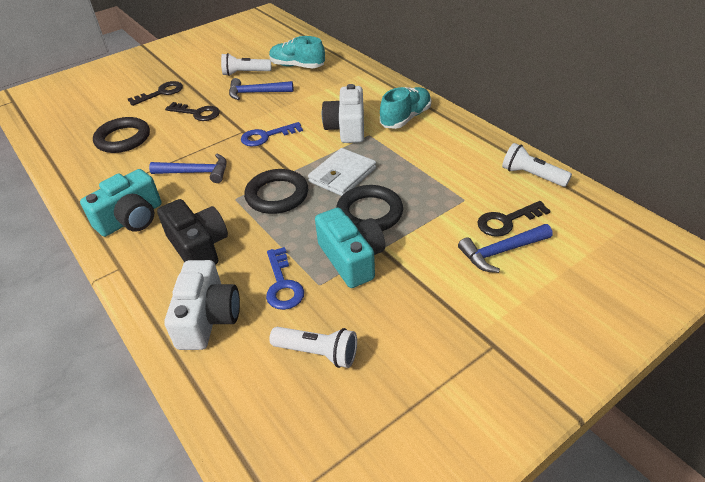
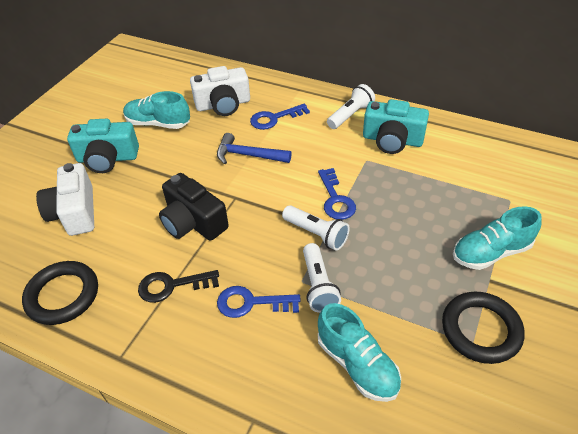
black key: 3 -> 1
black ring: 3 -> 2
blue hammer: 3 -> 1
blue key: 2 -> 3
turquoise shoe: 2 -> 3
white wallet: 1 -> 0

